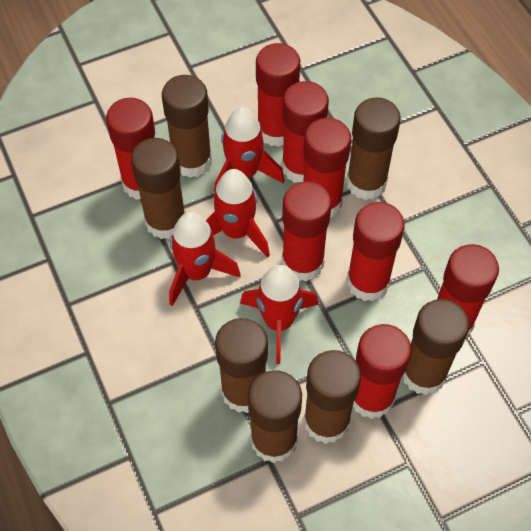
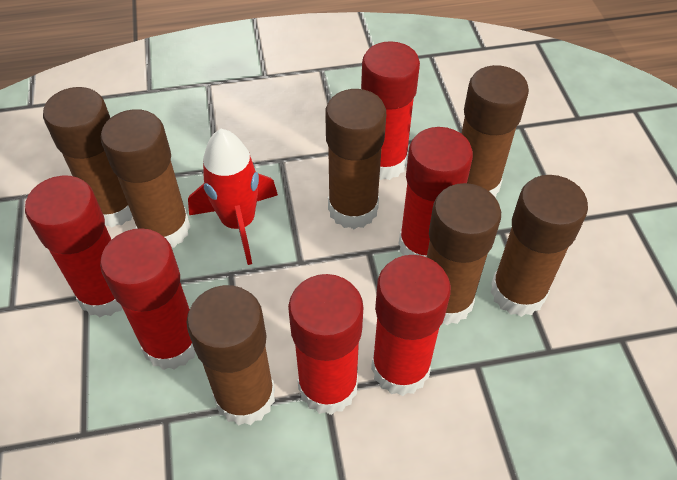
red glue stick: 8 -> 6
red rocket: 4 -> 1

